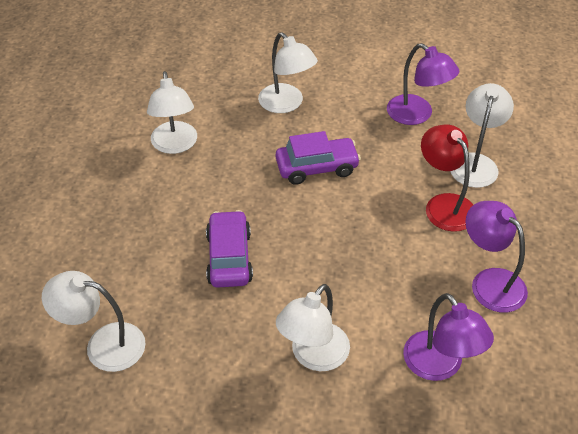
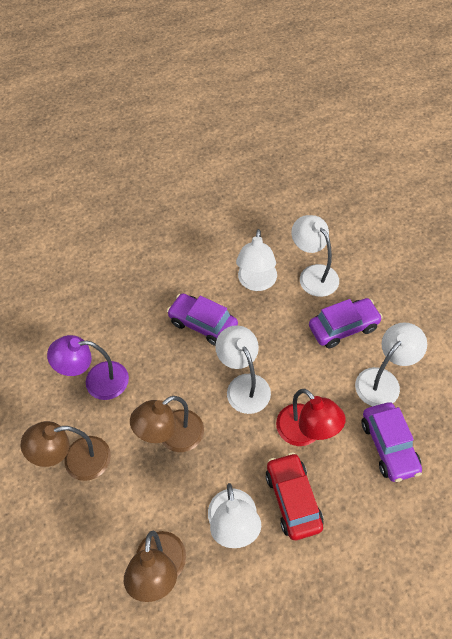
brown lamp: 0 -> 3
purple car: 2 -> 3
purple lamp: 3 -> 1
red car: 0 -> 1

